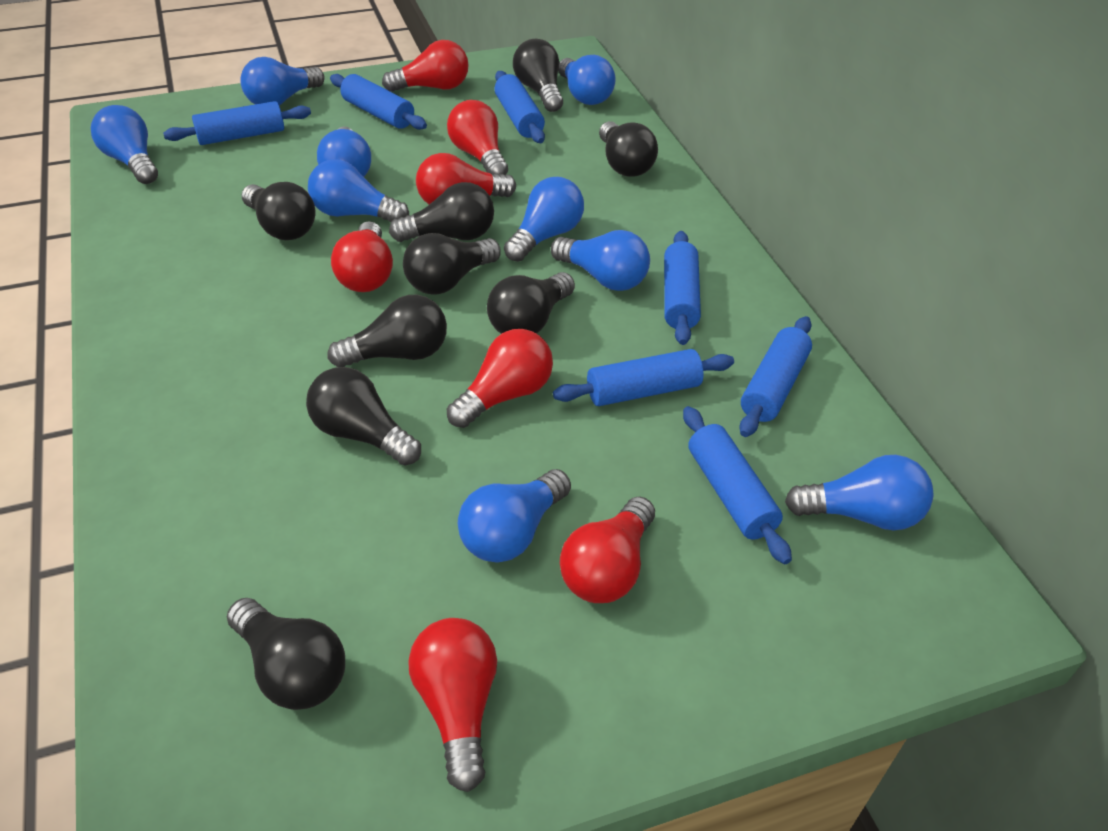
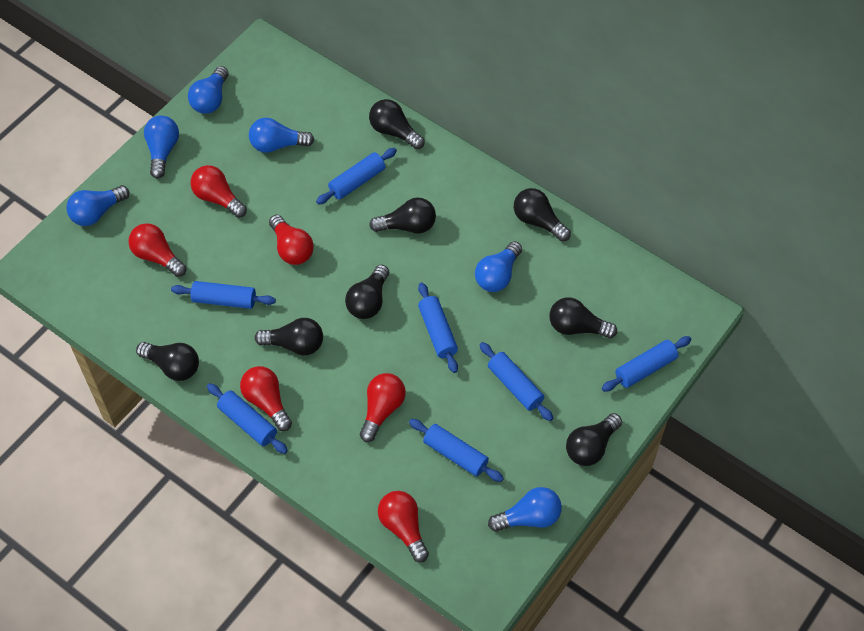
black light bulb: 9 -> 8
blue light bulb: 9 -> 6
red light bulb: 7 -> 6

